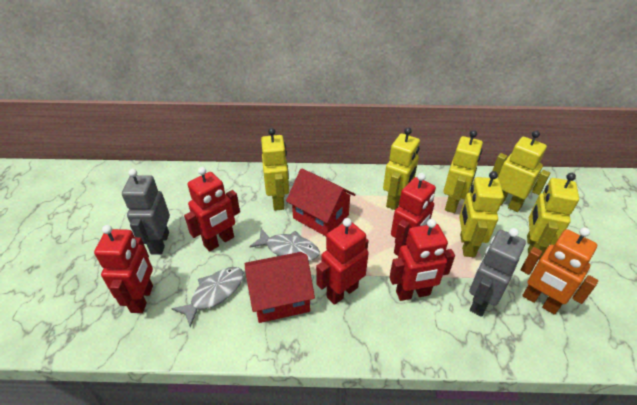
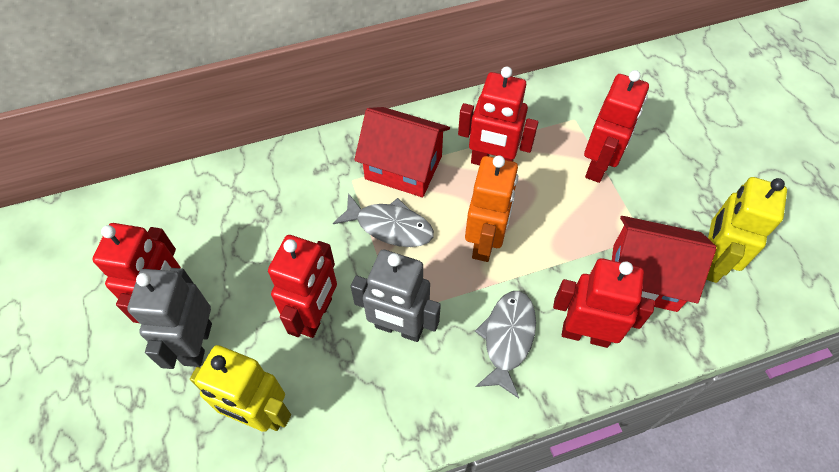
yellow robot: 6 -> 2

